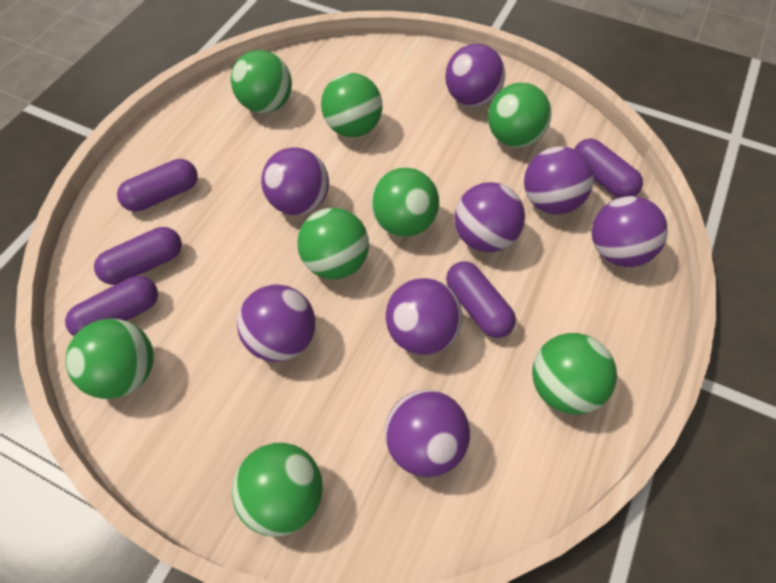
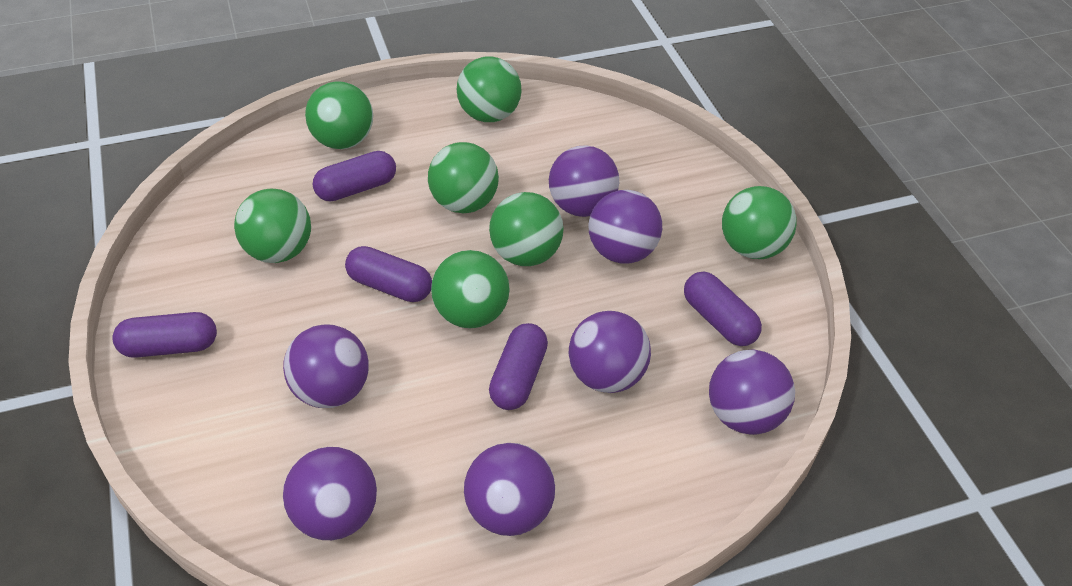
green ball: 8 -> 7
purple ball: 8 -> 7

